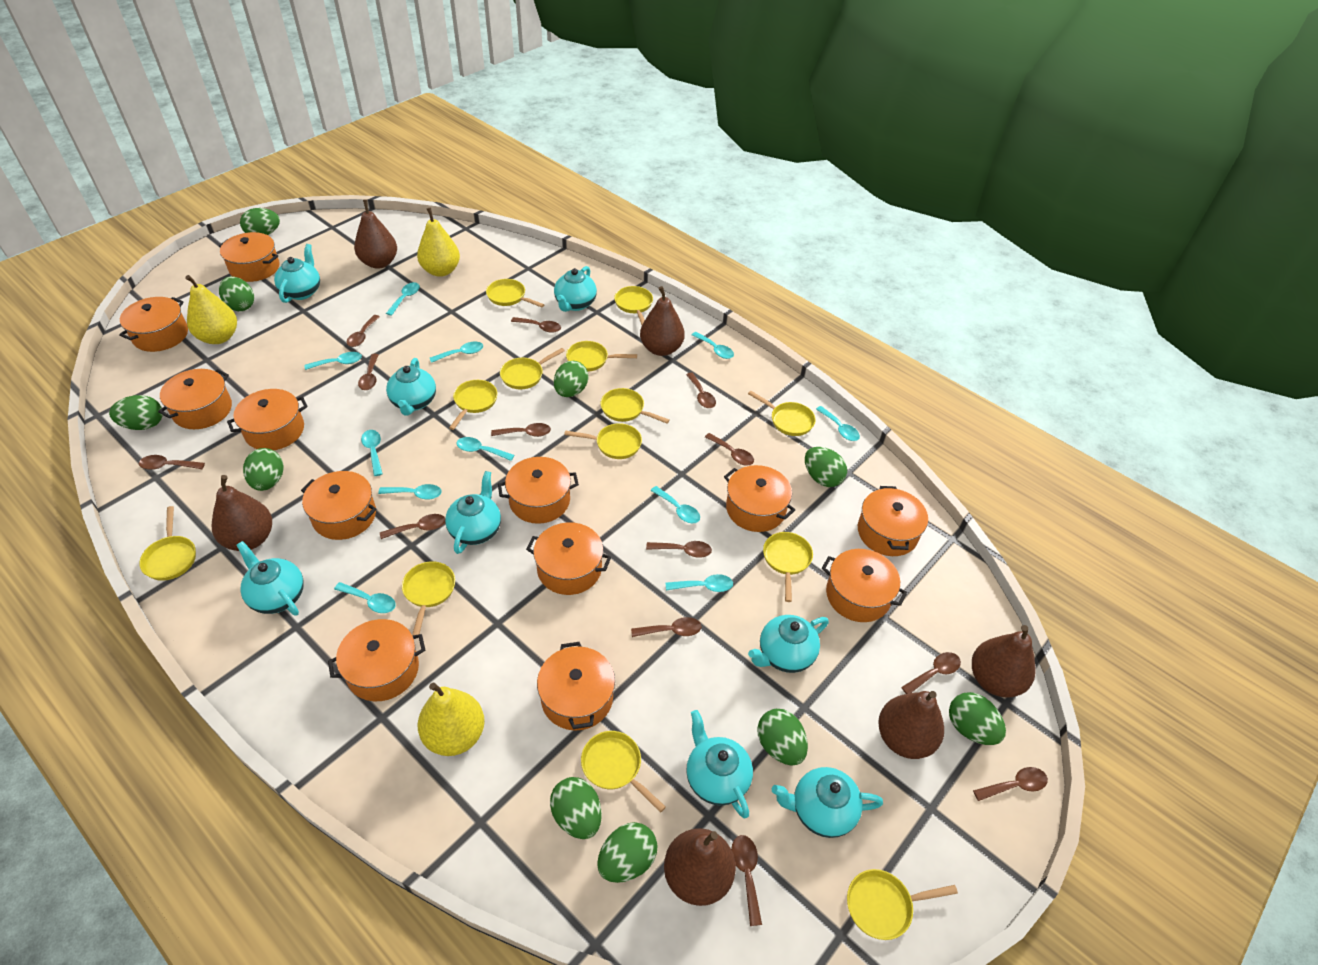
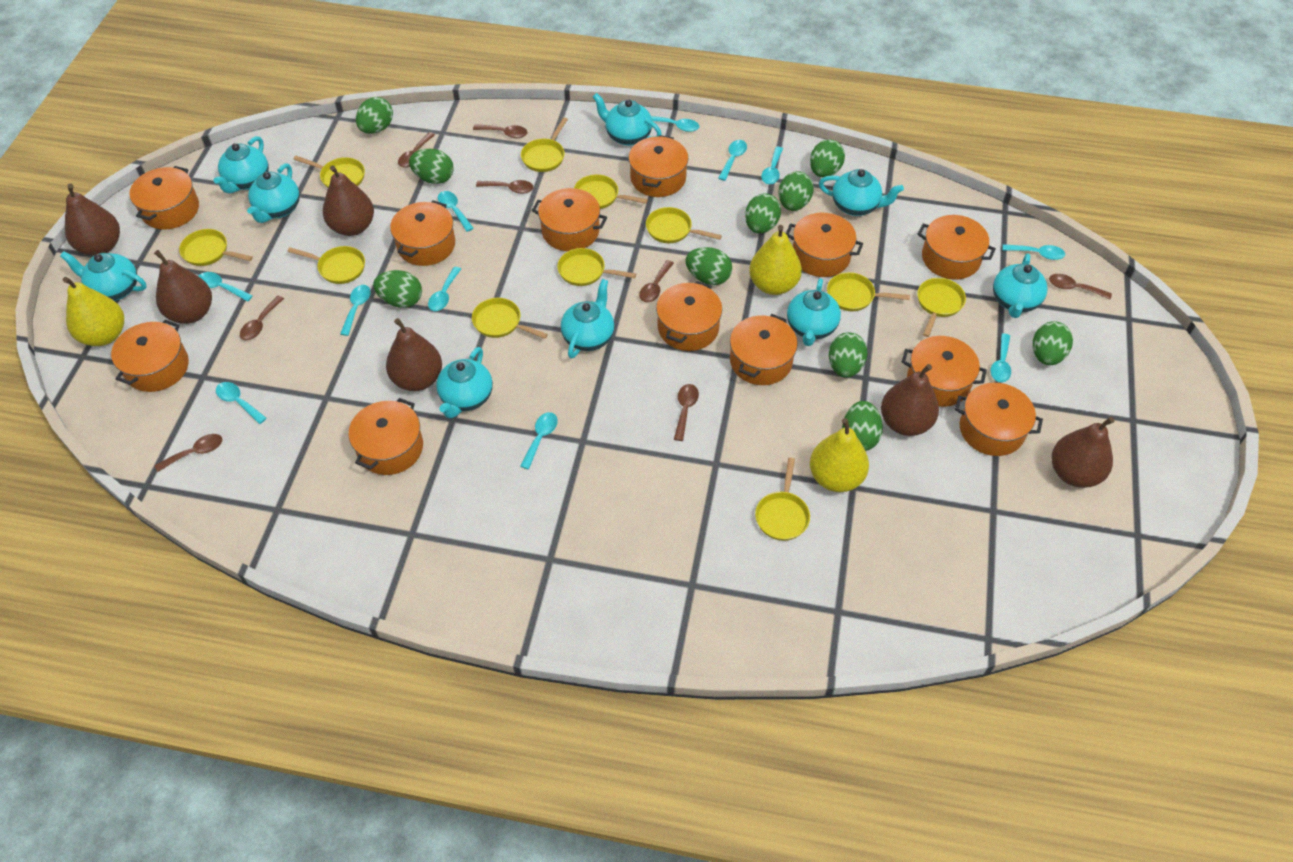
brown spoon: 13 -> 8
turquoise teapot: 8 -> 9
yellow pan: 13 -> 11

